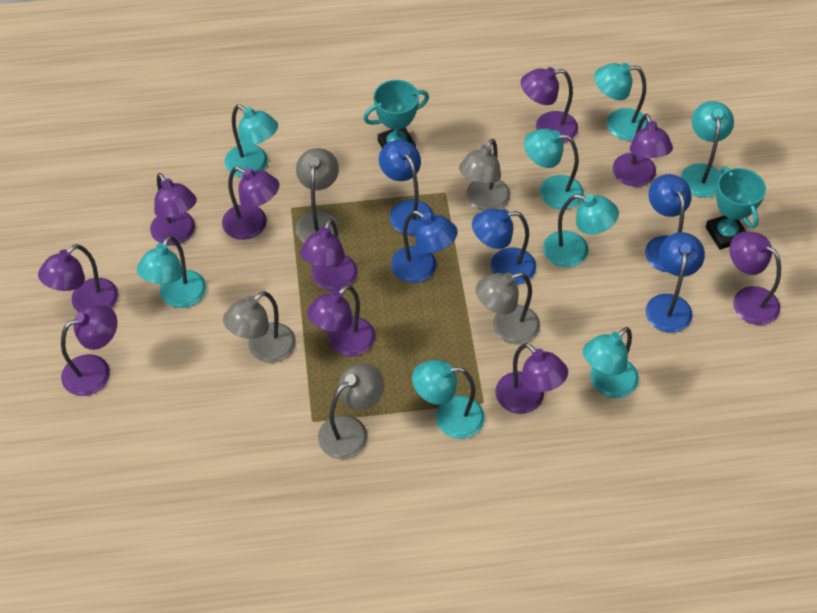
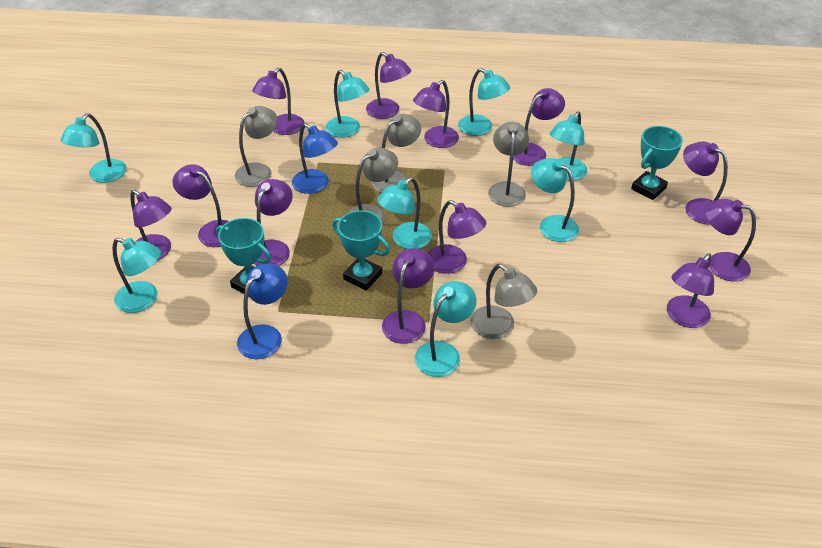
blue lamp: 5 -> 2
purple lamp: 10 -> 12
turquoise trophy: 2 -> 3

